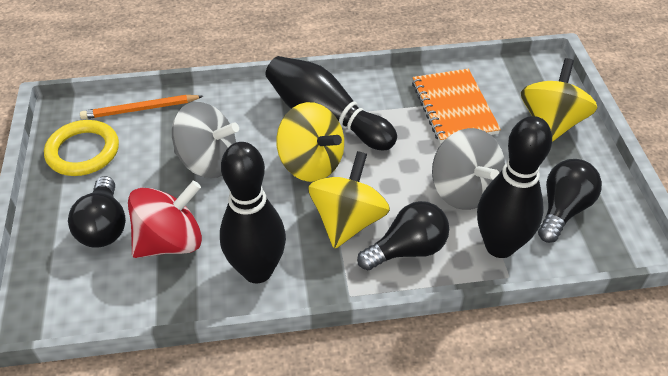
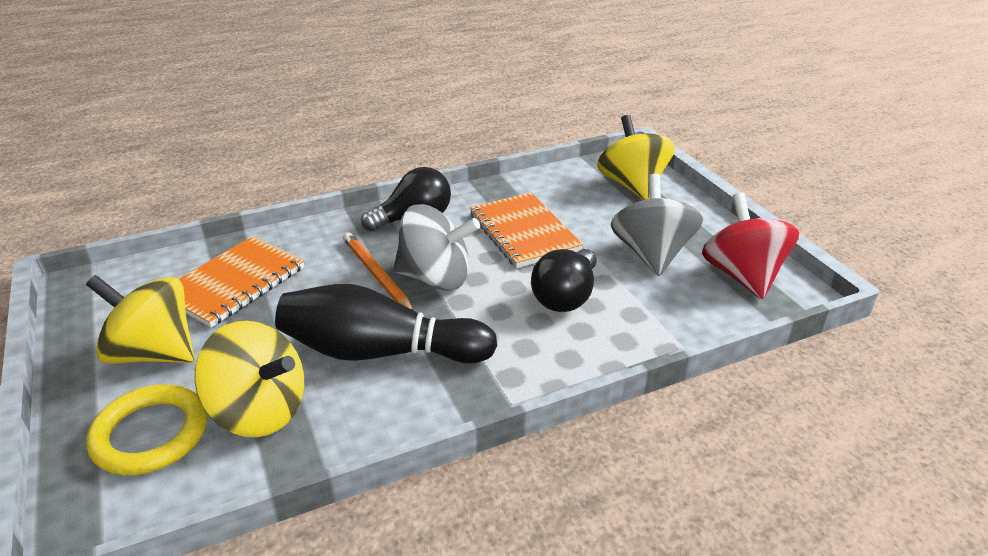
black bowling pin: 3 -> 1
black light bulb: 3 -> 2
orange notebook: 1 -> 2

